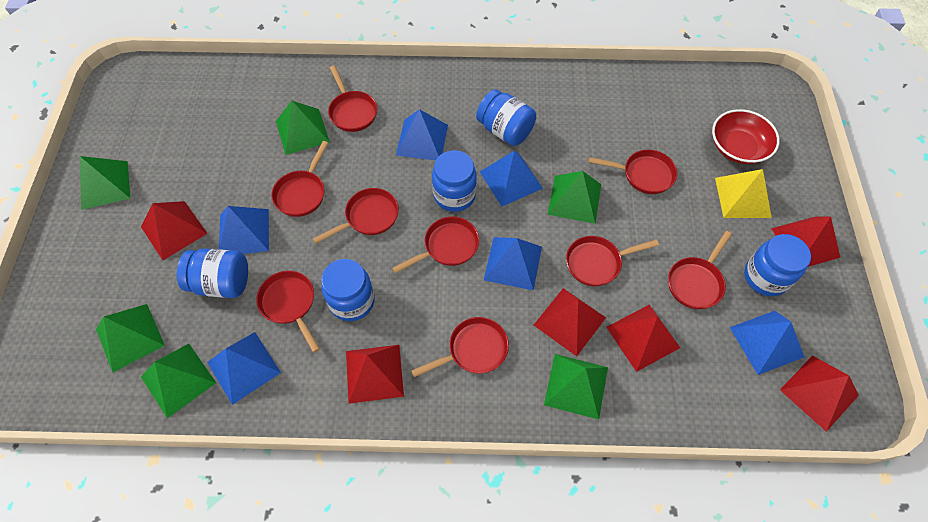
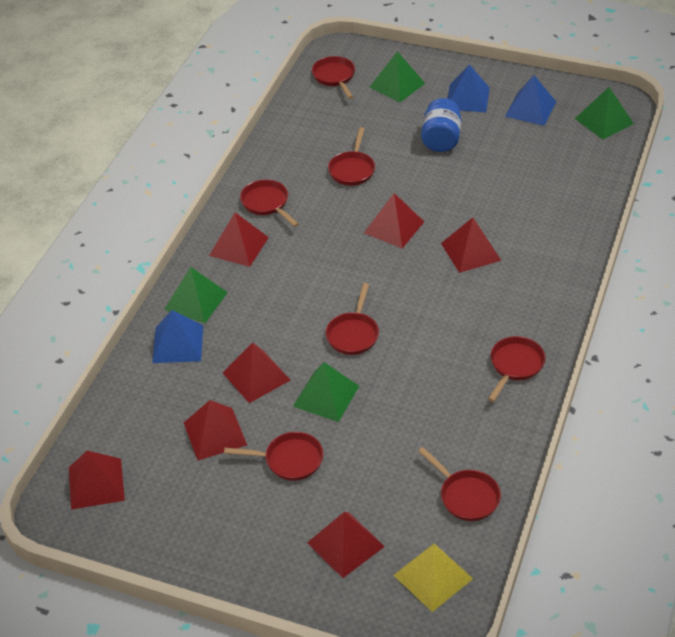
blue jar: 5 -> 1
blue pyramid: 6 -> 3
green pyramid: 6 -> 4
red bowl: 1 -> 0
red pan: 9 -> 7
red pyramid: 6 -> 7

